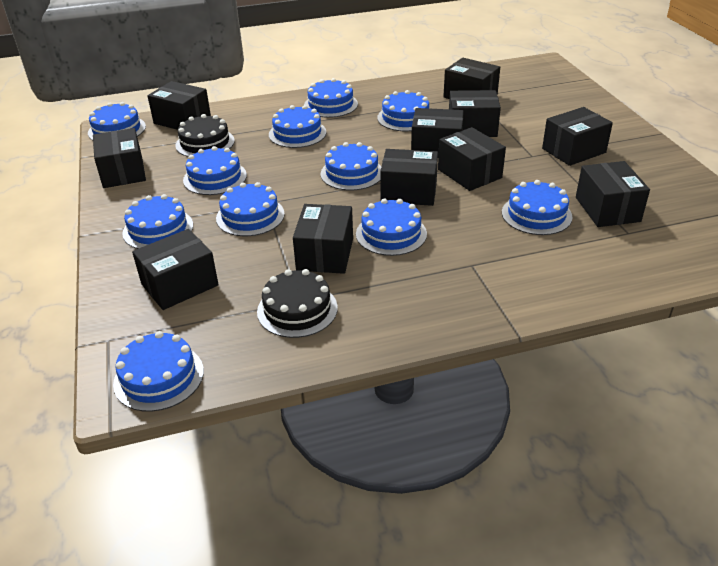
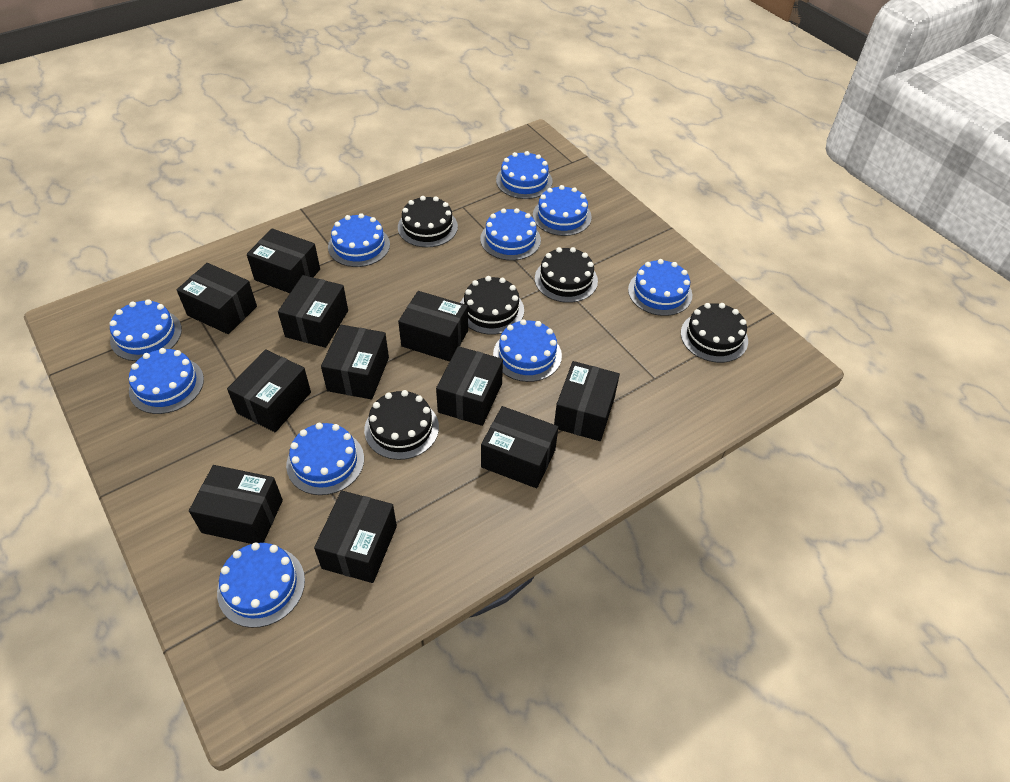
black cake: 2 -> 5
blue cake: 11 -> 10

